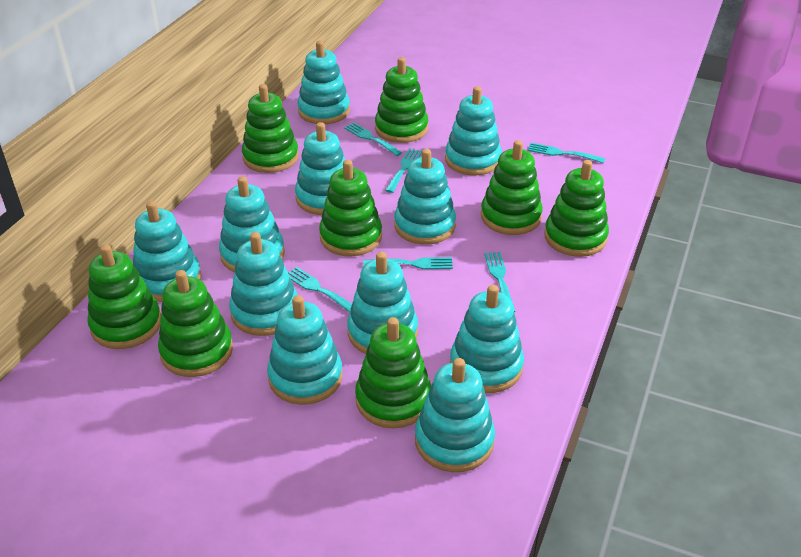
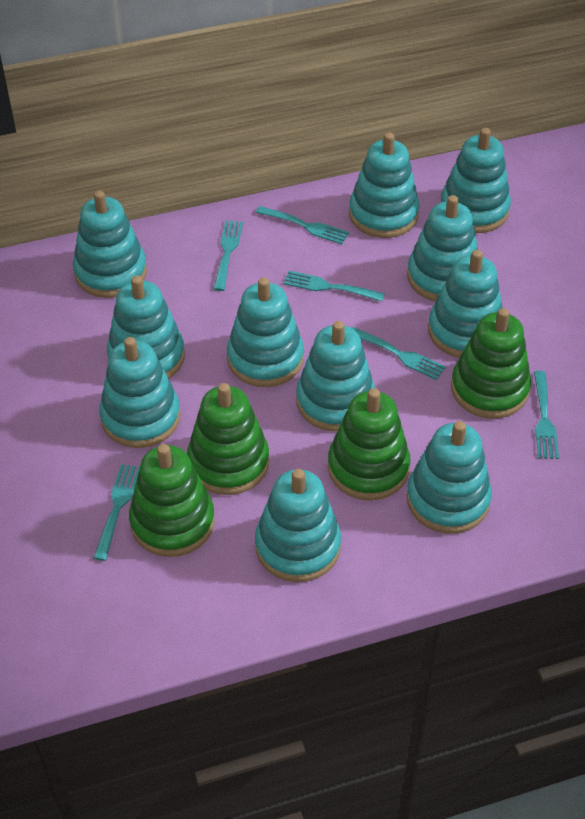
green stacking toy: 8 -> 4

